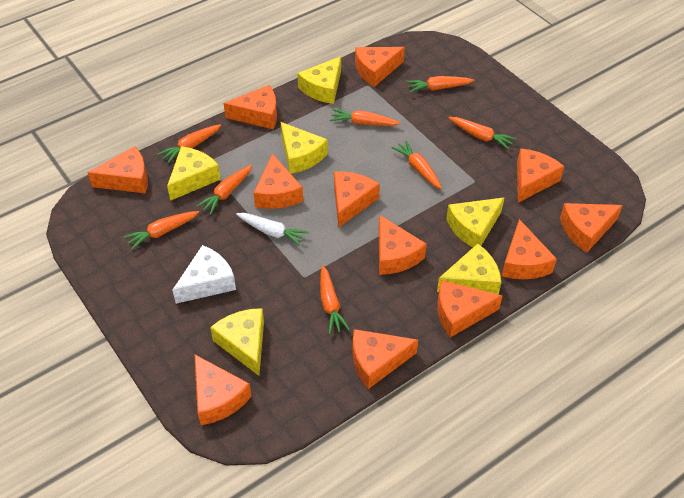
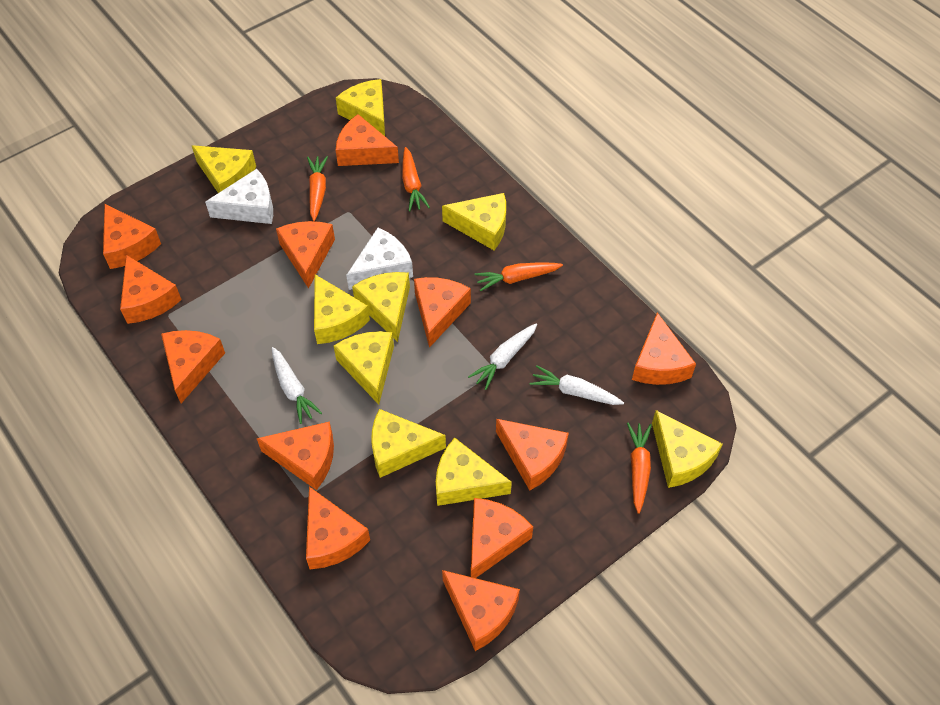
orange carrot: 8 -> 4
white carrot: 1 -> 3
white cheese: 1 -> 2
yellow cheese: 6 -> 9

